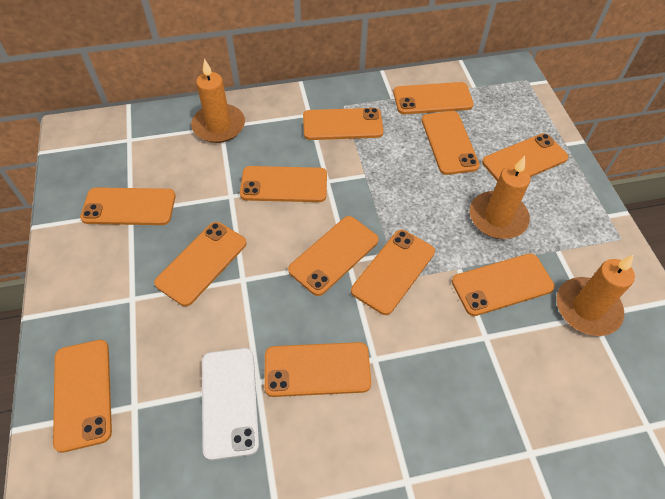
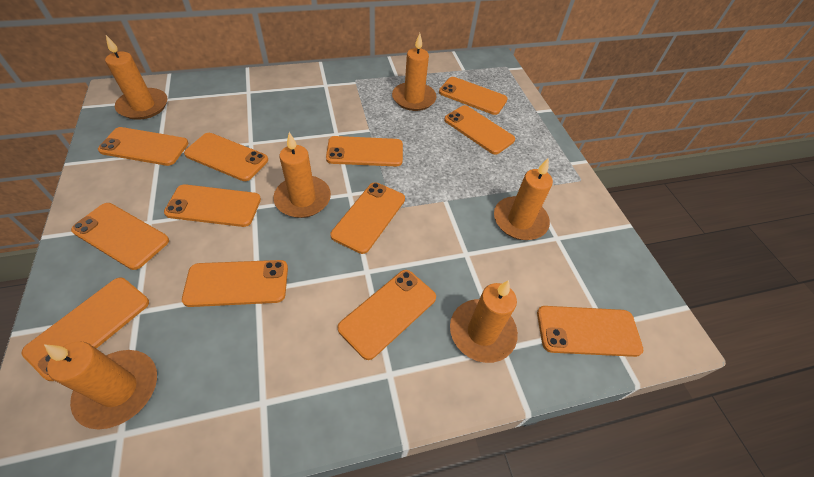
orange candle: 3 -> 6
white phone: 1 -> 0

